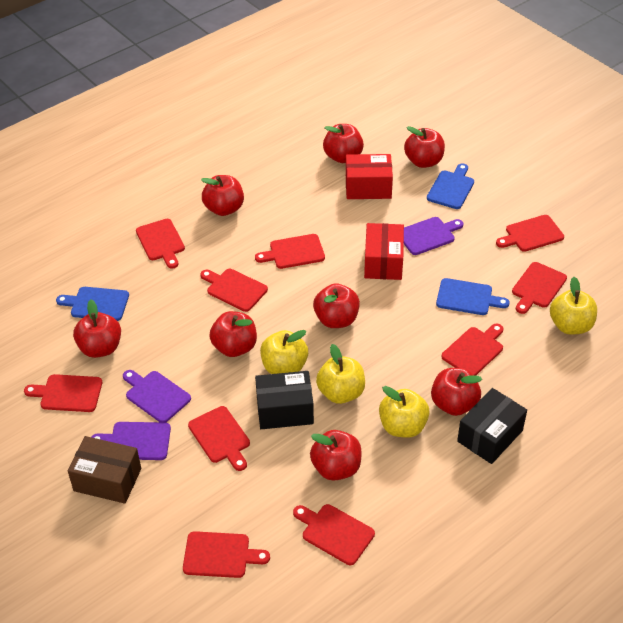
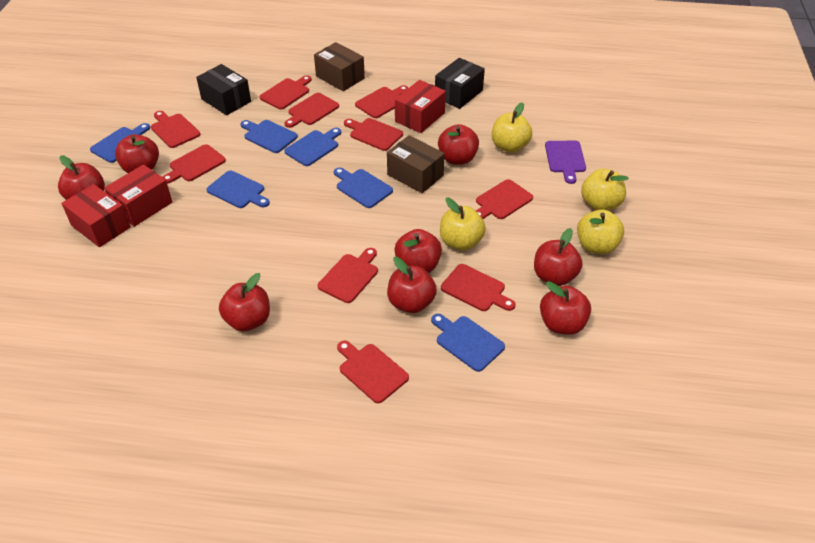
blue cutting board: 3 -> 6
brown box: 1 -> 2
purple cutting board: 3 -> 1
red box: 2 -> 3

